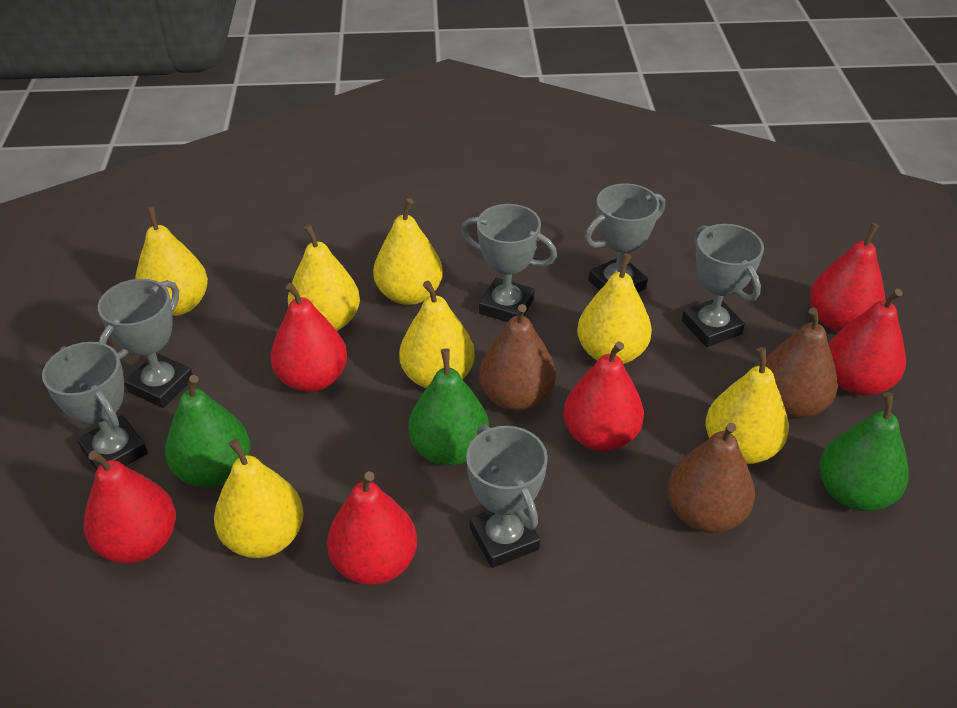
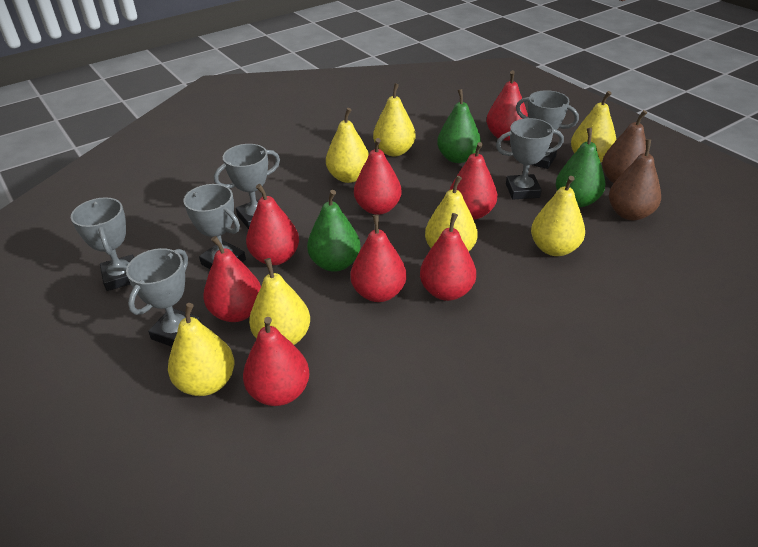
brown pear: 3 -> 2
red pear: 6 -> 8

